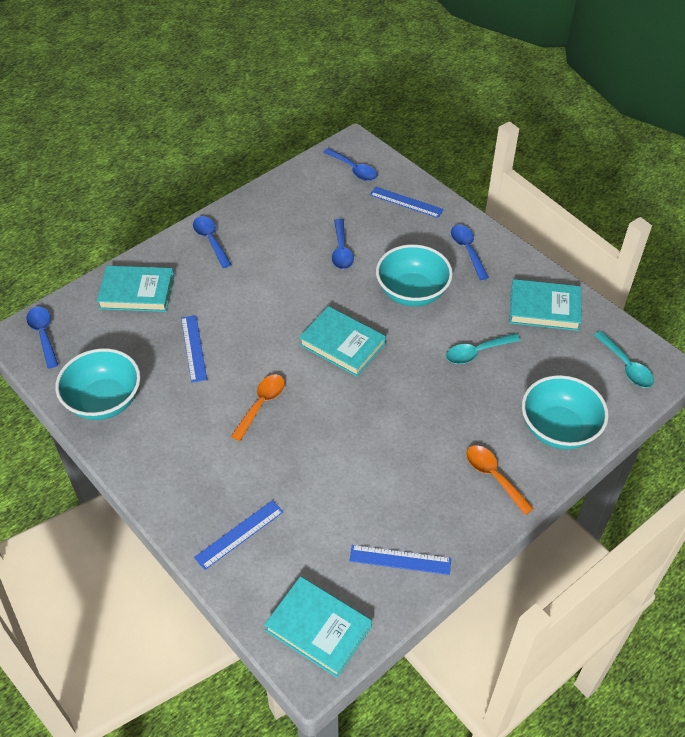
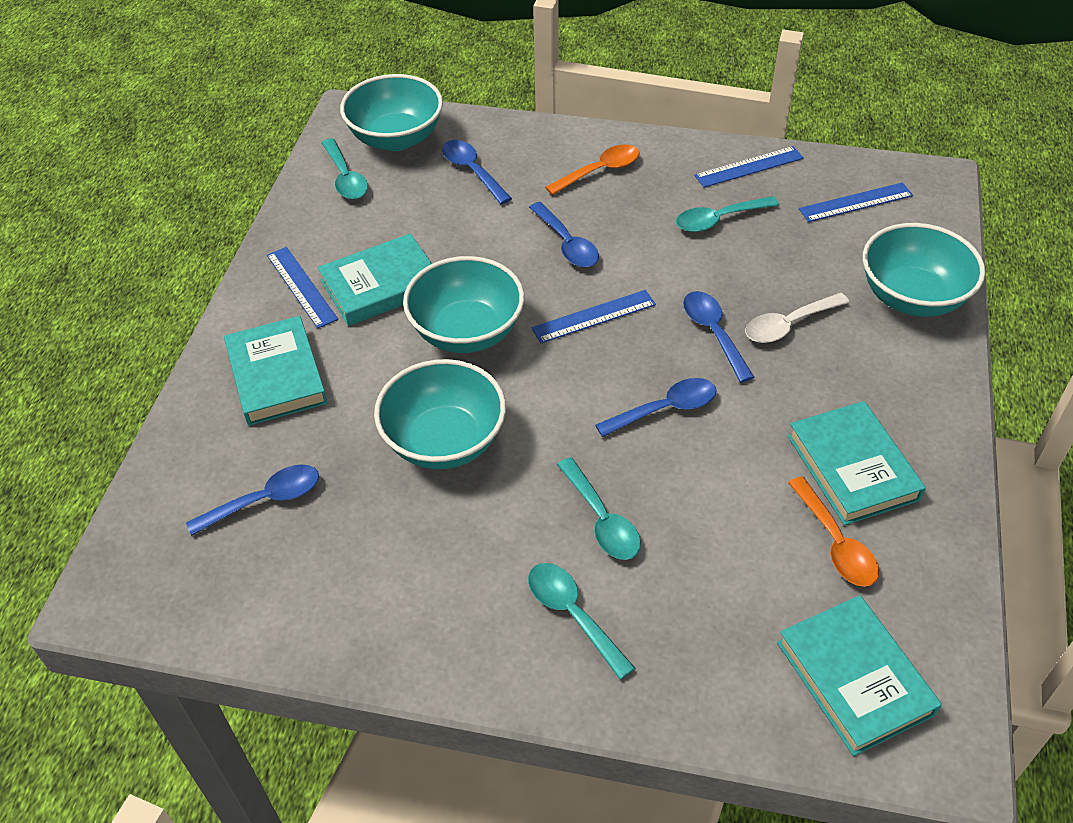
turquoise bowl: 3 -> 4
turquoise spoon: 2 -> 4
white spoon: 0 -> 1

